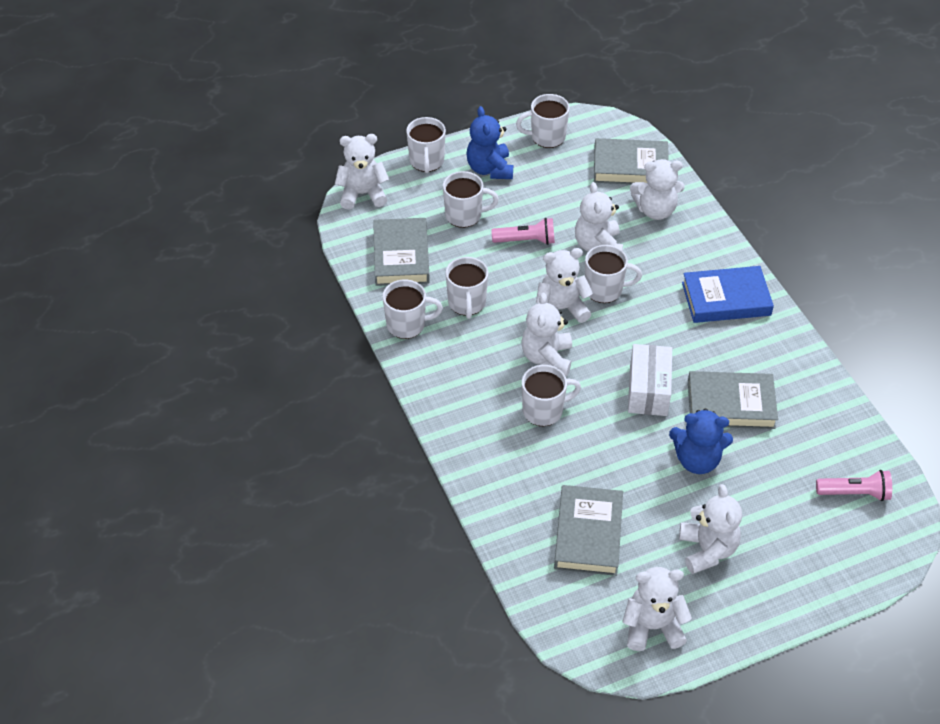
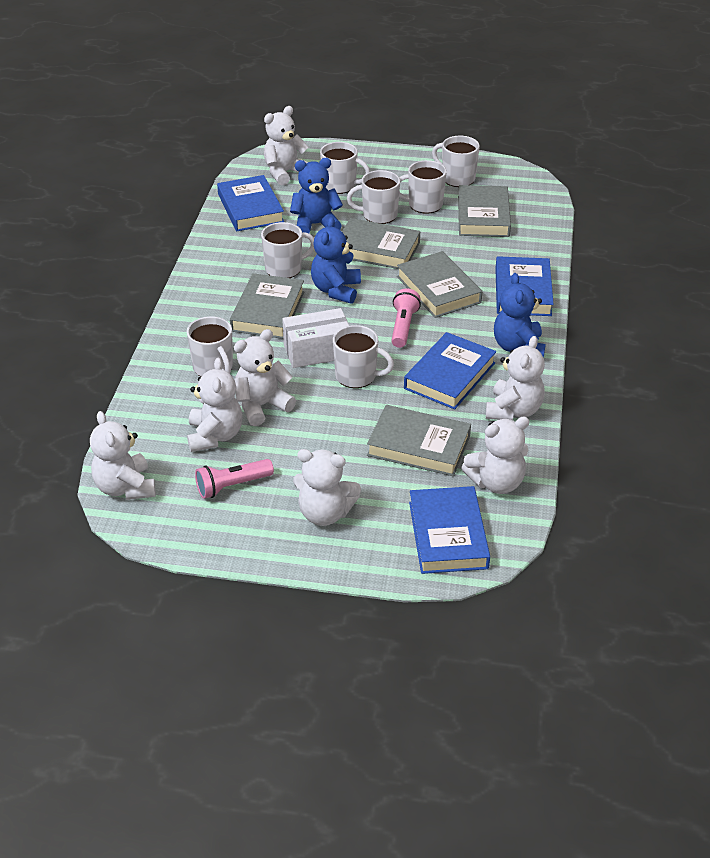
blue book: 1 -> 4
blue teddy bear: 2 -> 3
grey book: 4 -> 5

